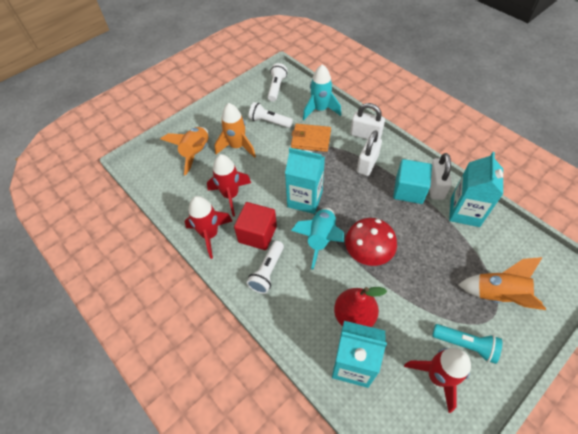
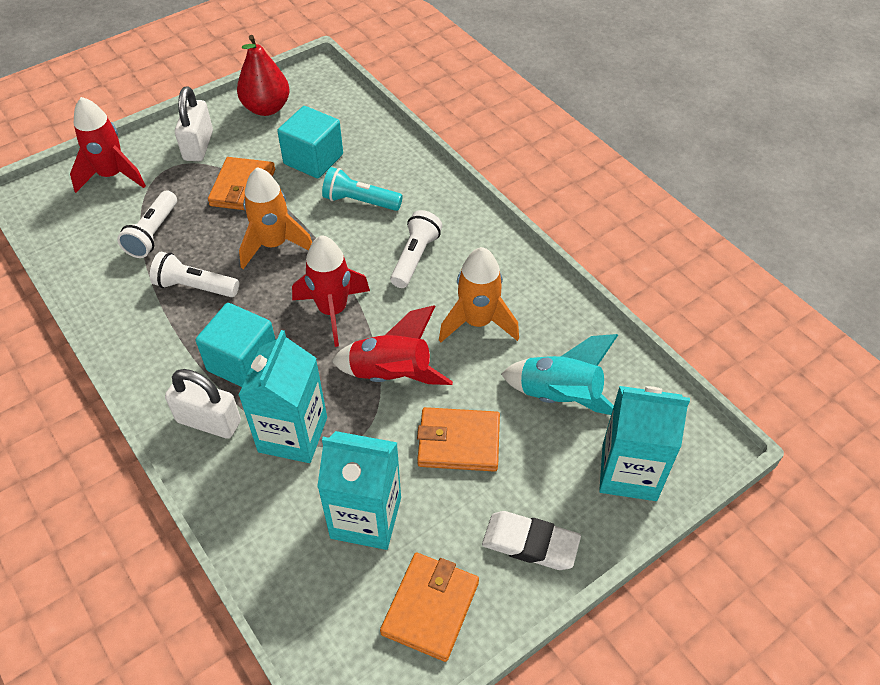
orange rocket: 3 -> 2
orange wallet: 1 -> 3
red cube: 1 -> 0
red mushroom: 1 -> 0
turquoise cube: 1 -> 2
turquoise rocket: 2 -> 1
white eraser: 0 -> 1
white padlock: 3 -> 2

